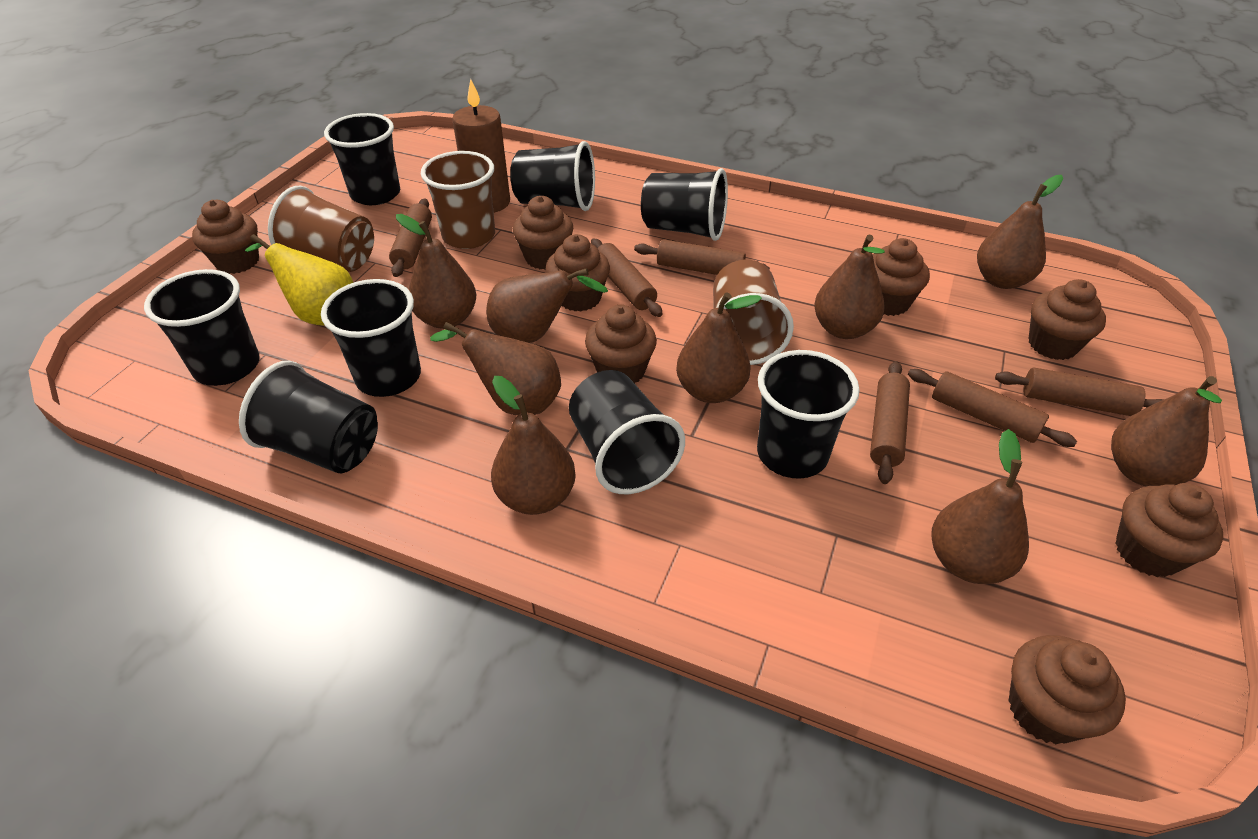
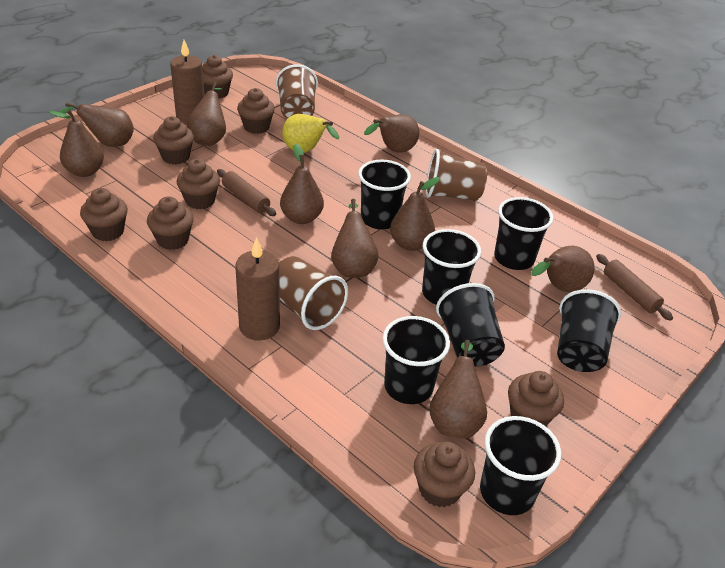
black cup: 8 -> 7
brown candle: 1 -> 2
brown rolling pin: 6 -> 2

